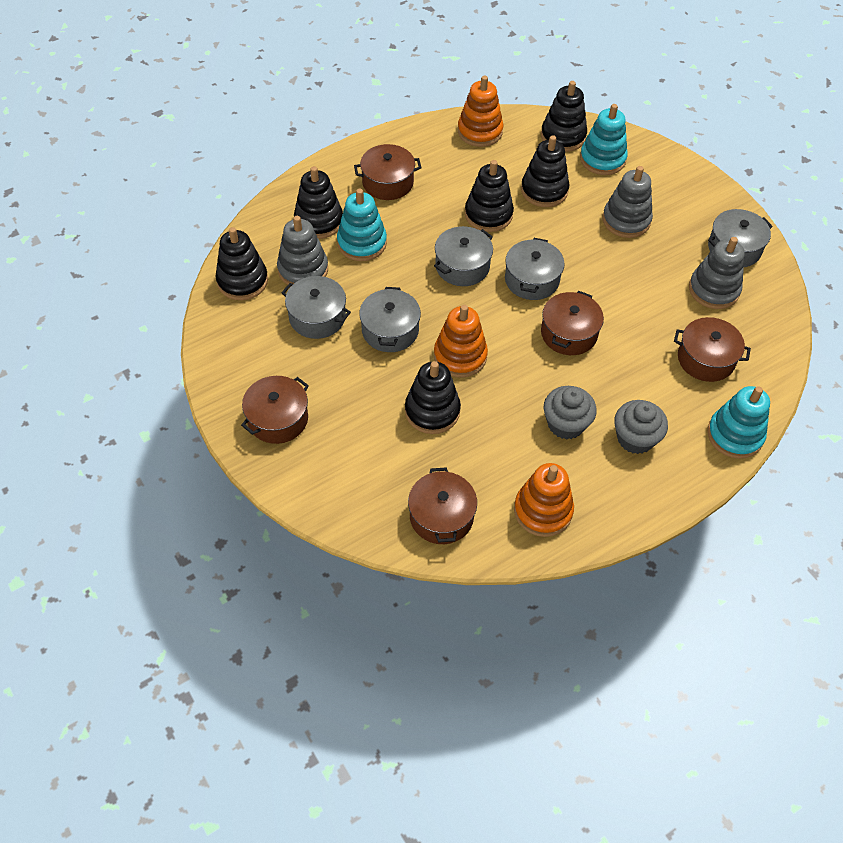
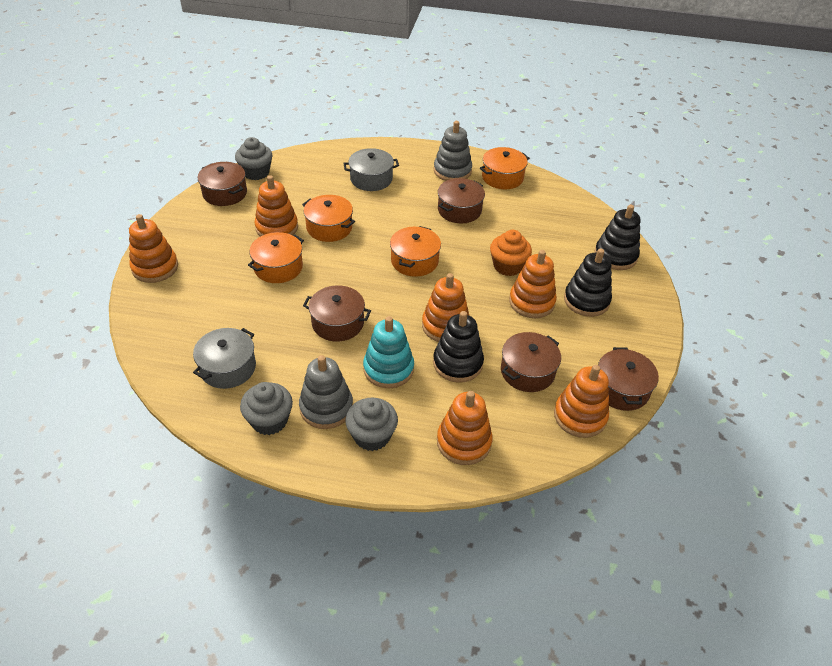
black stacking toy: 6 -> 3
grey cupcake: 2 -> 3
grey pot: 5 -> 2
grey stacking toy: 3 -> 2
orange cupcake: 0 -> 1
orange pot: 0 -> 4
orange stacking toy: 3 -> 6
turquoise stacking toy: 3 -> 1

